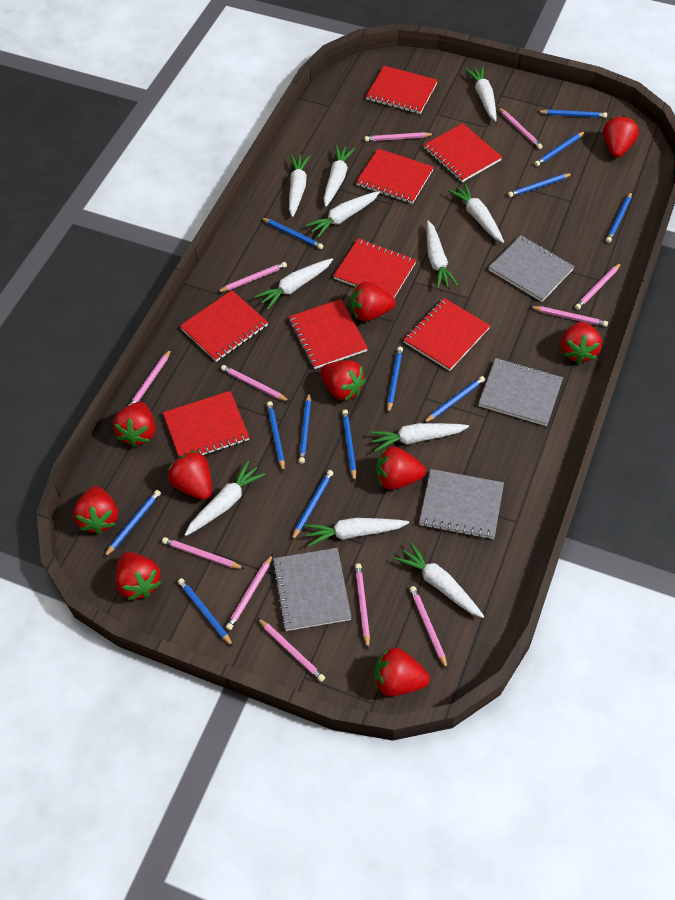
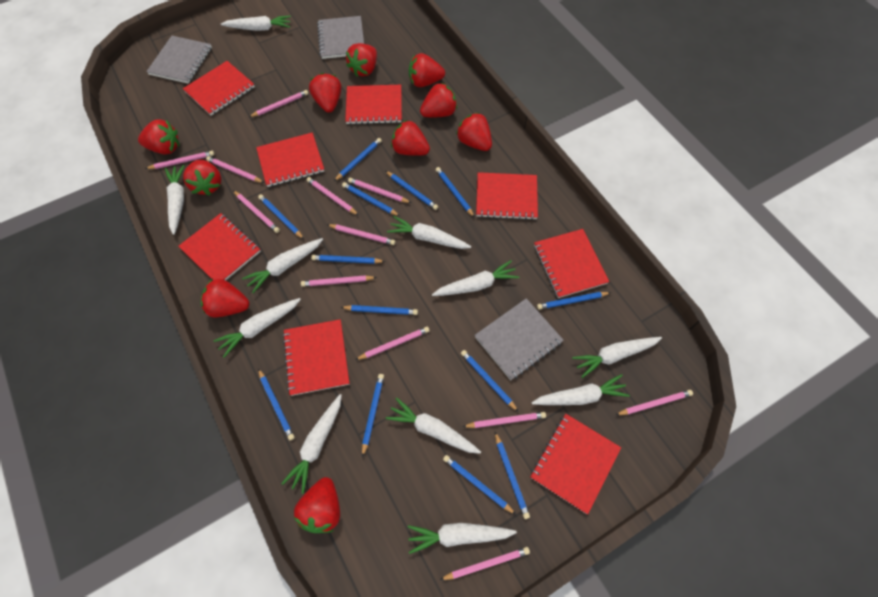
grey notebook: 4 -> 3

